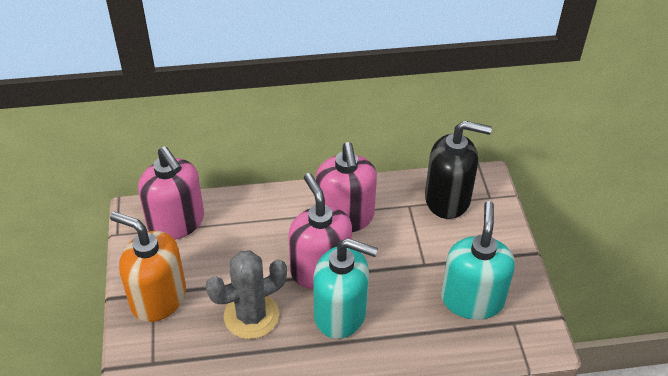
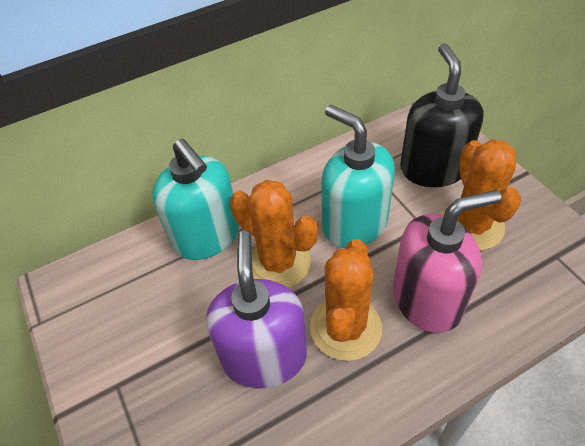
grey cactus: 1 -> 0
orange cactus: 0 -> 3
orange soap dispenser: 1 -> 0
pink soap dispenser: 3 -> 1
purple soap dispenser: 0 -> 1

